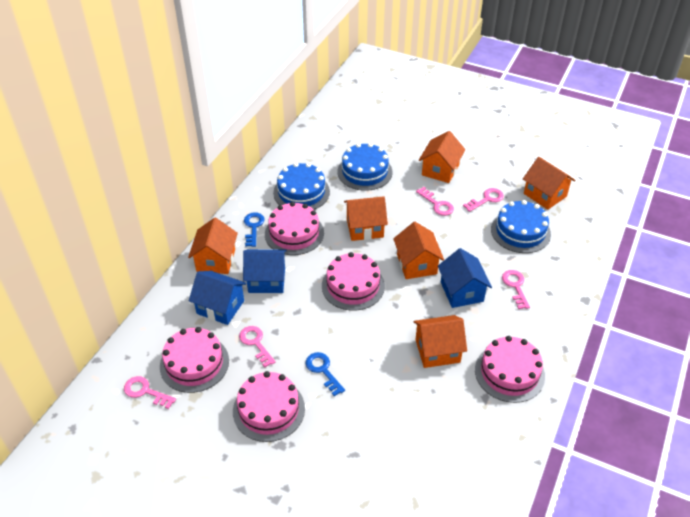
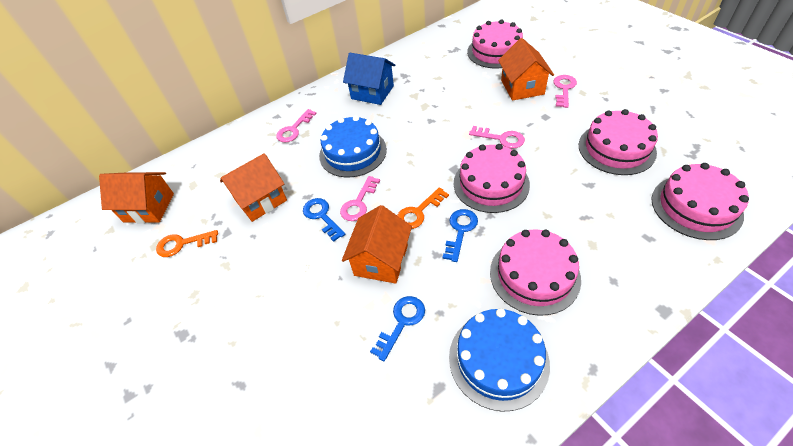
blue cake: 3 -> 2
blue house: 3 -> 1
blue key: 2 -> 3
orange house: 6 -> 4
orange key: 0 -> 2
pink key: 5 -> 4

